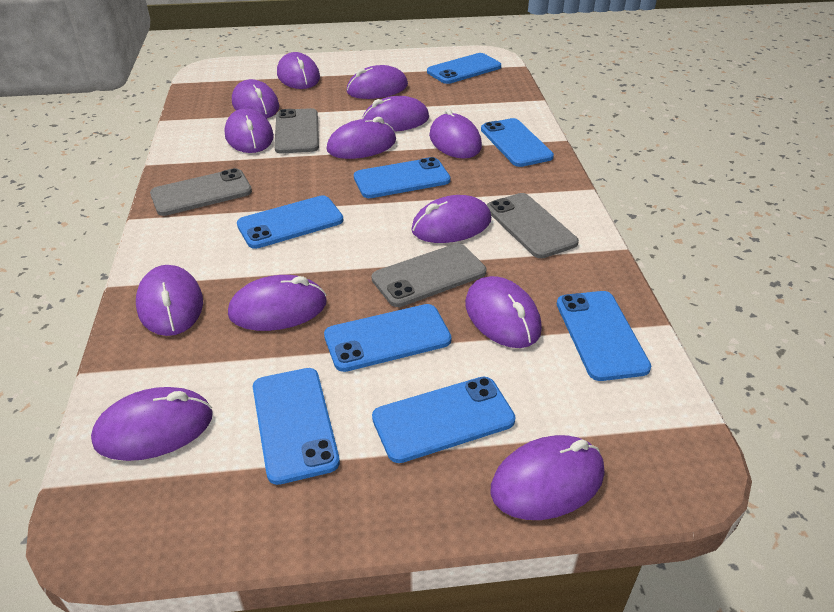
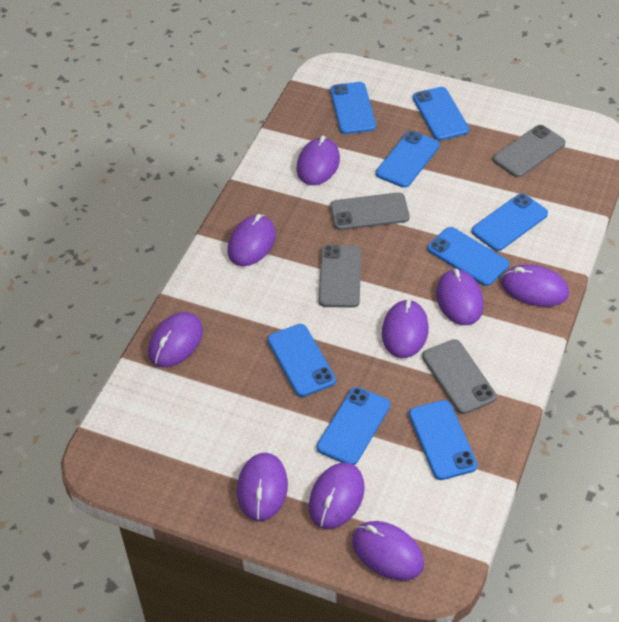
purple mouse: 13 -> 9

